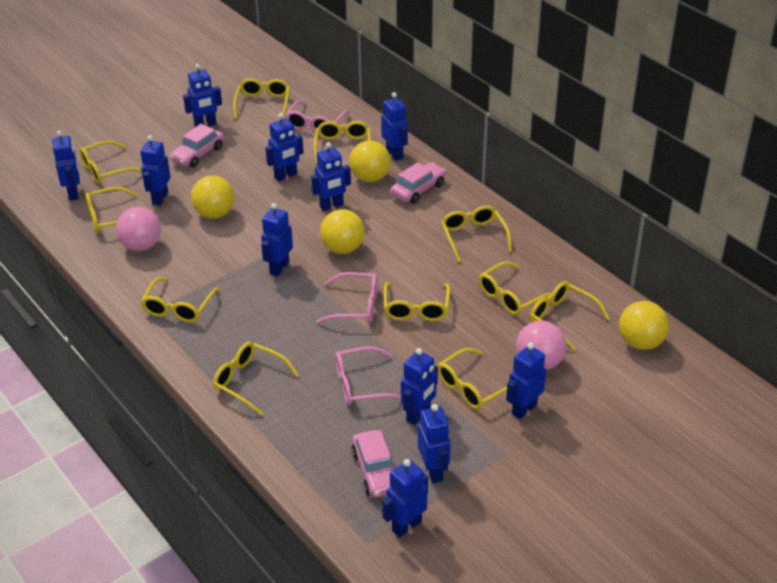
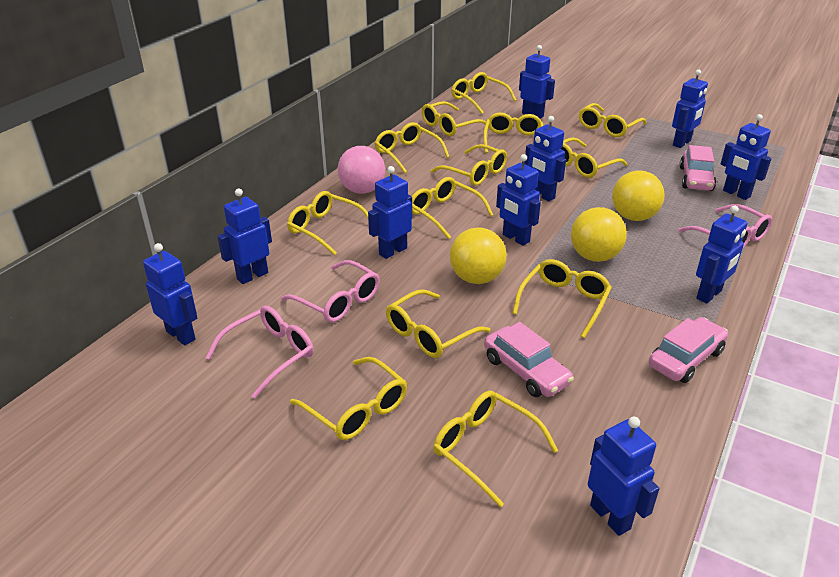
blue robot: 11 -> 10
pink ball: 2 -> 1
yellow ball: 4 -> 3
yellow glasses: 11 -> 13

